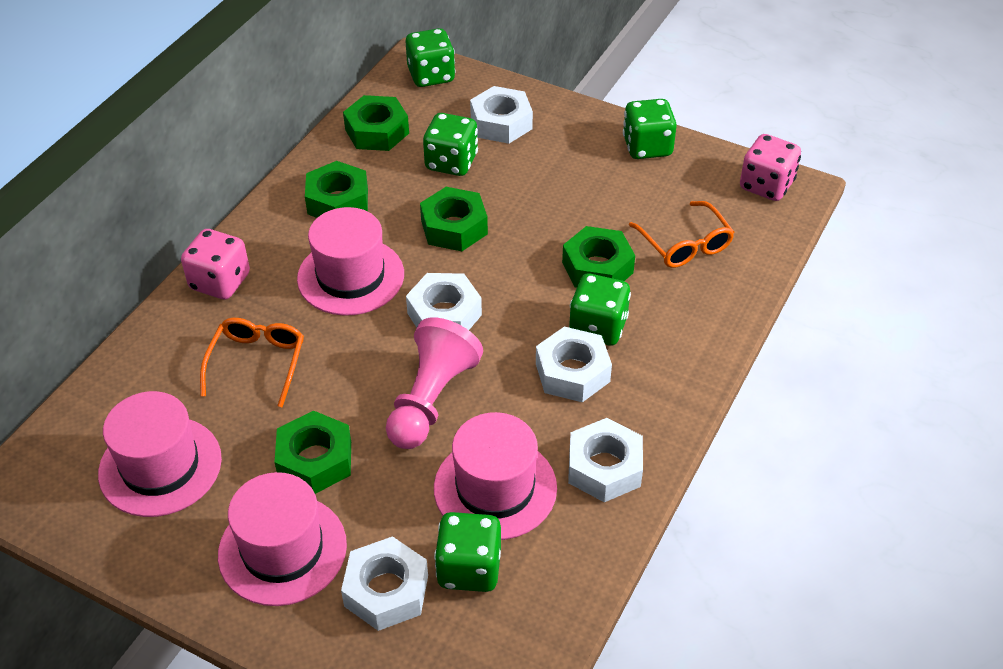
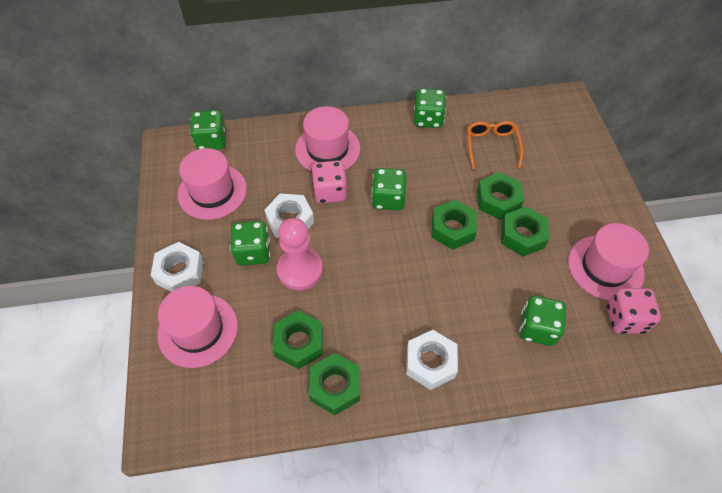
orange glasses: 2 -> 1
white nut: 5 -> 3

